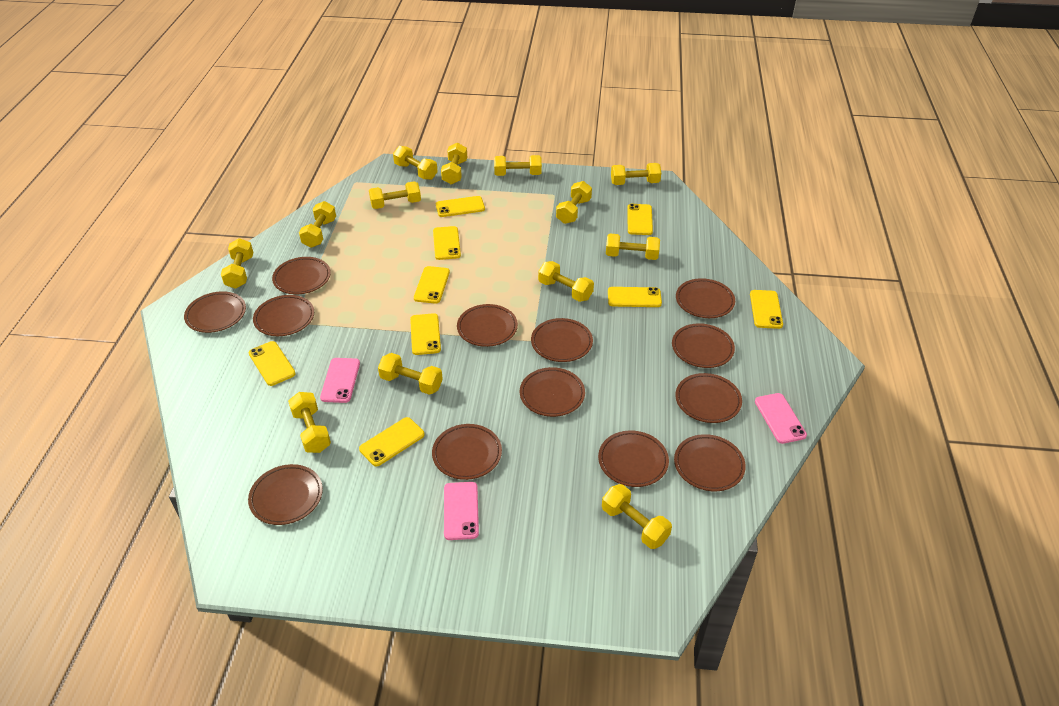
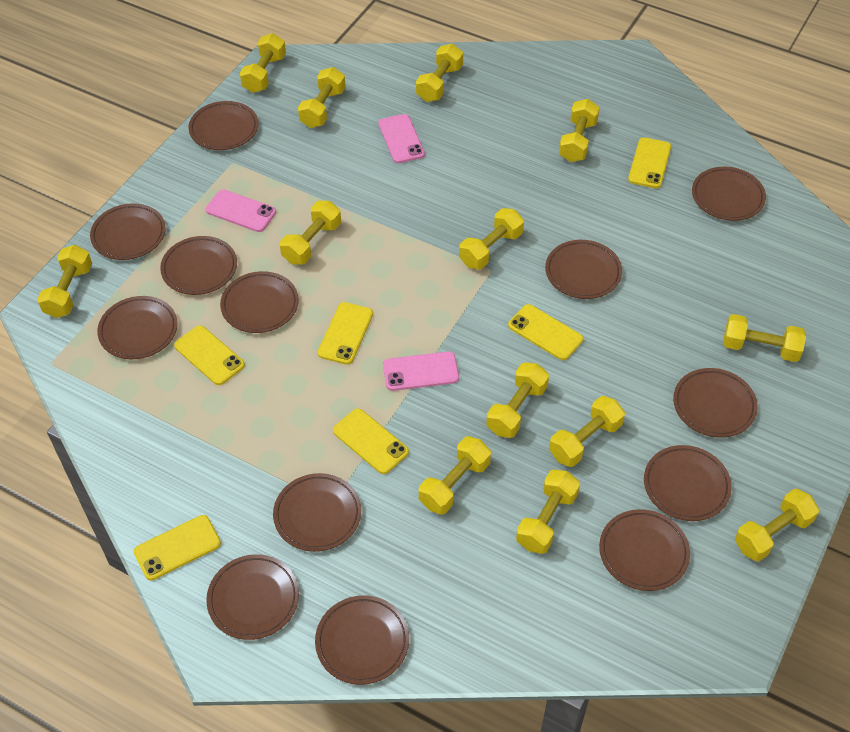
yellow phone: 9 -> 6

